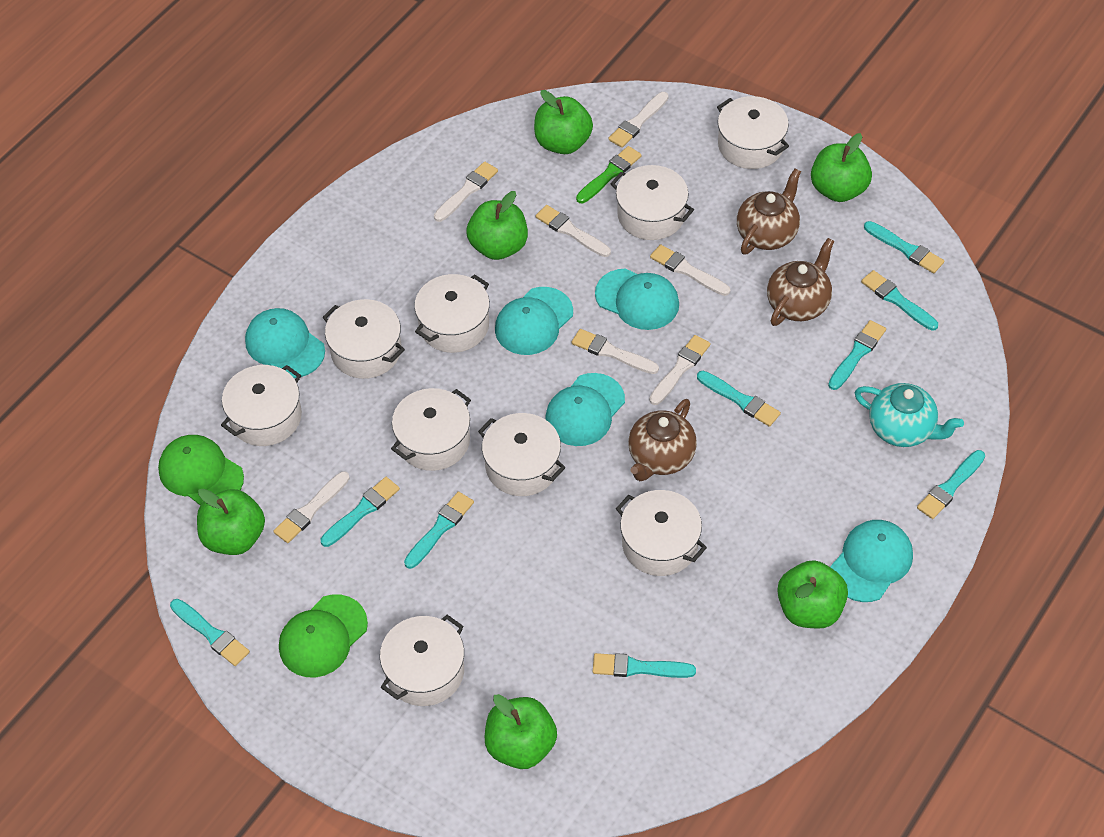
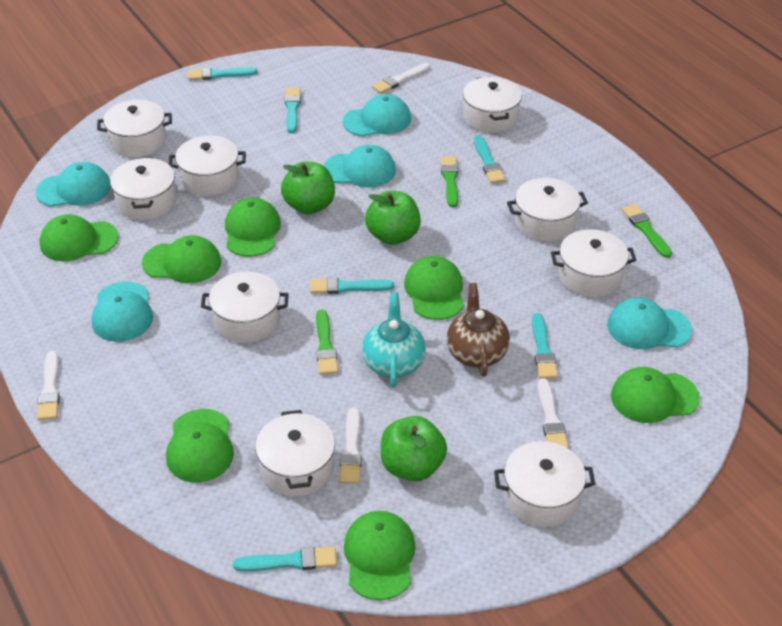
brown teapot: 3 -> 1
green apple: 6 -> 3
green brush: 1 -> 3
green cap: 2 -> 7
turquoise brush: 9 -> 6
white brush: 7 -> 4

